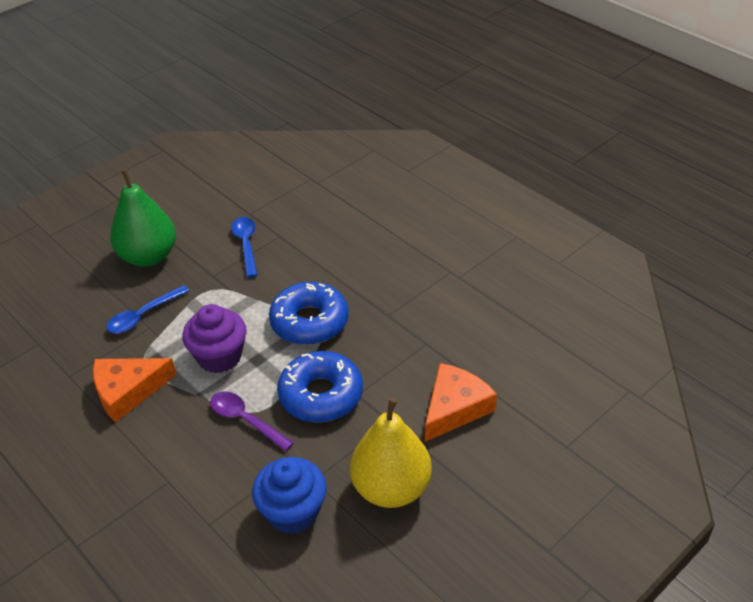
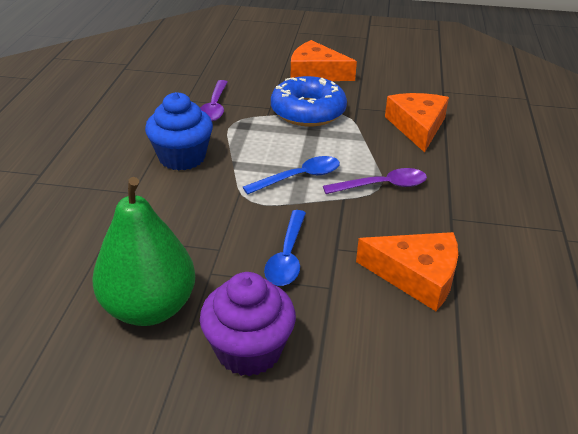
blue donut: 2 -> 1
orange cheese: 2 -> 3
purple spoon: 1 -> 2
yellow pear: 1 -> 0

